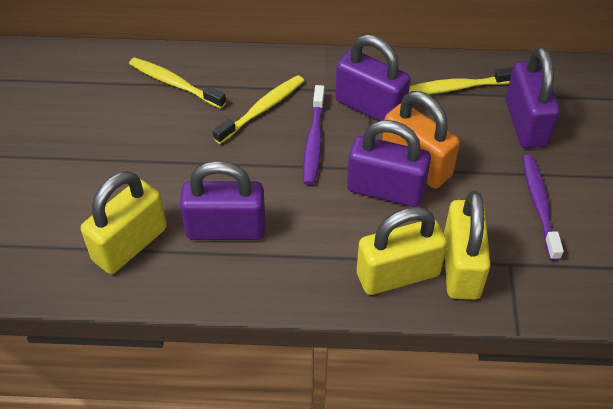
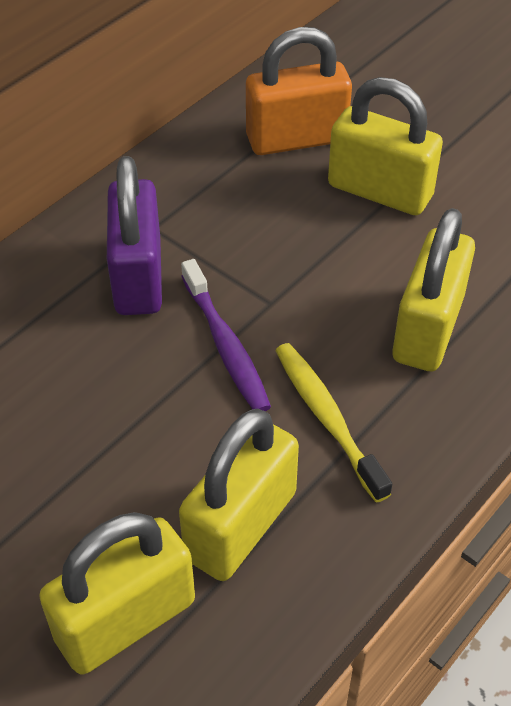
purple padlock: 4 -> 1
purple toothbrush: 2 -> 1
yellow padlock: 3 -> 4
yellow toothbrush: 3 -> 1

